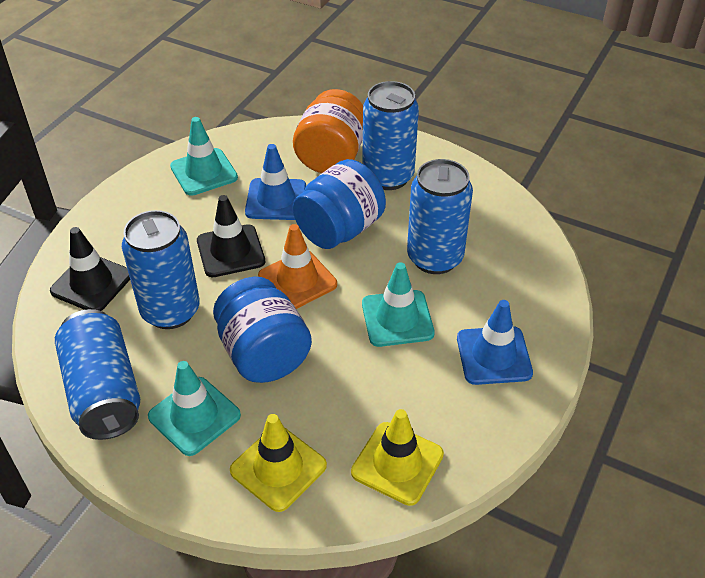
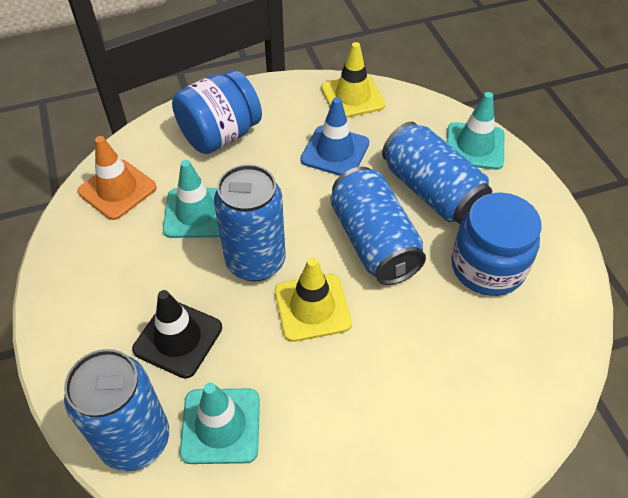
black traffic cone: 2 -> 1
blue traffic cone: 2 -> 1
orange jar: 1 -> 0

